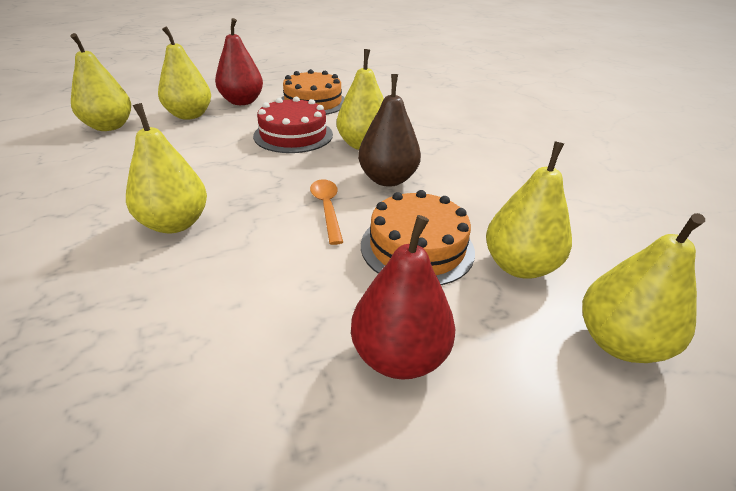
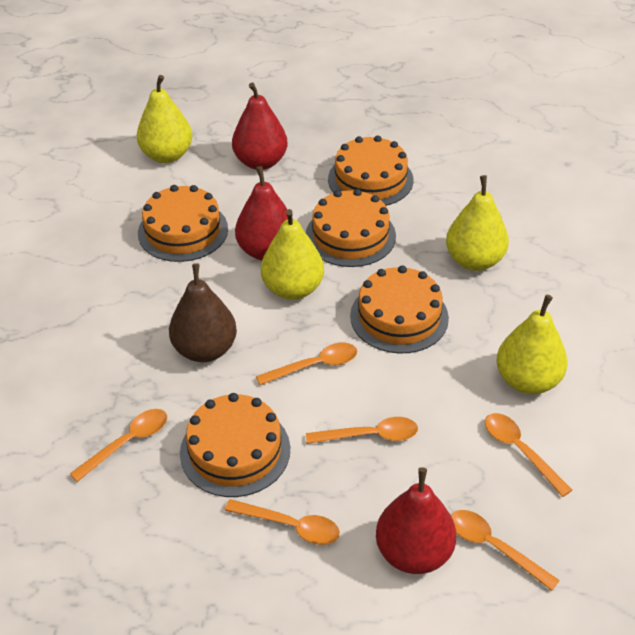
orange cake: 2 -> 5
orange spoon: 1 -> 6
red cake: 1 -> 0
red pear: 2 -> 3
yellow pear: 6 -> 4

